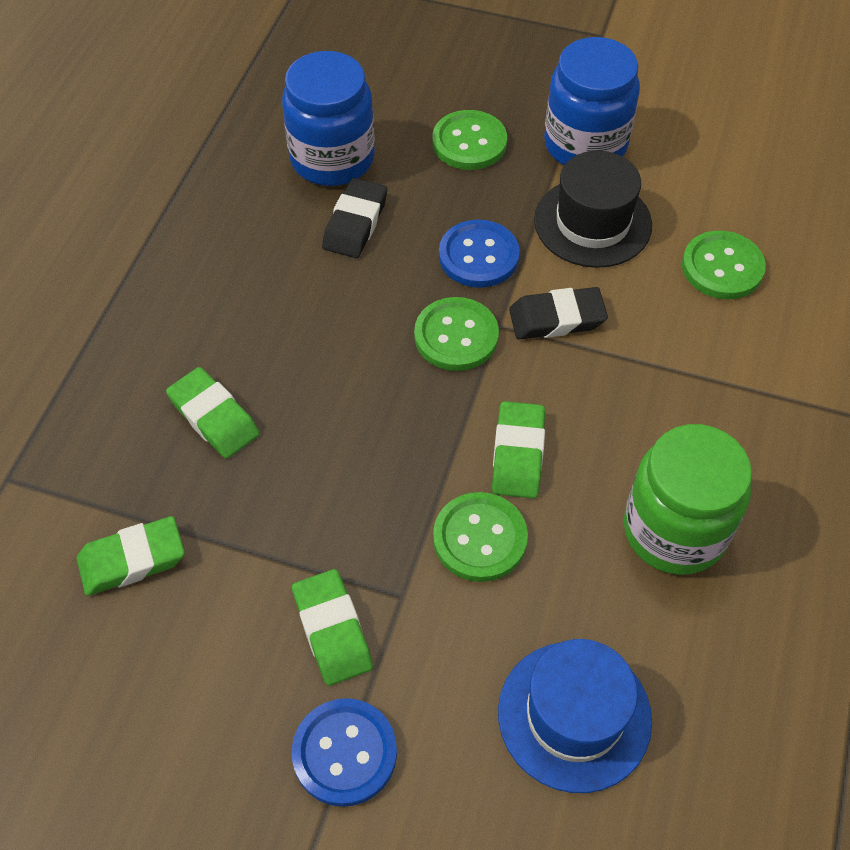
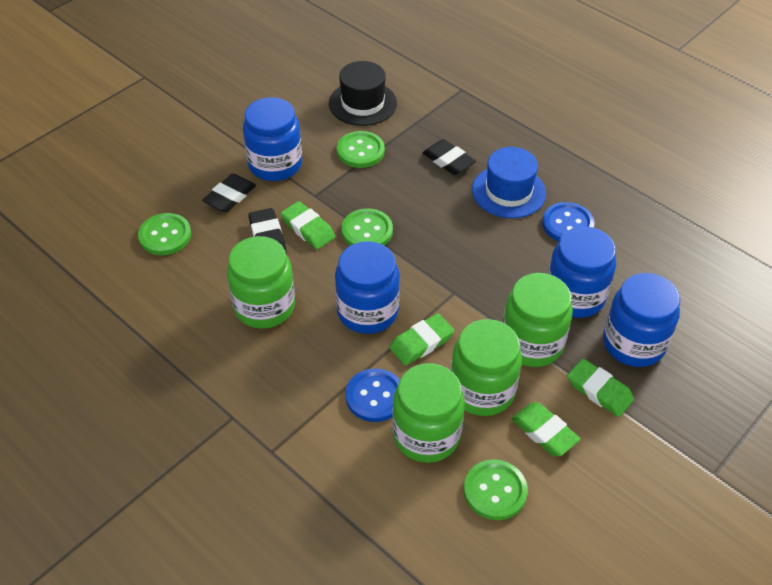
black eraser: 2 -> 3
blue jar: 2 -> 4
green jar: 1 -> 4

